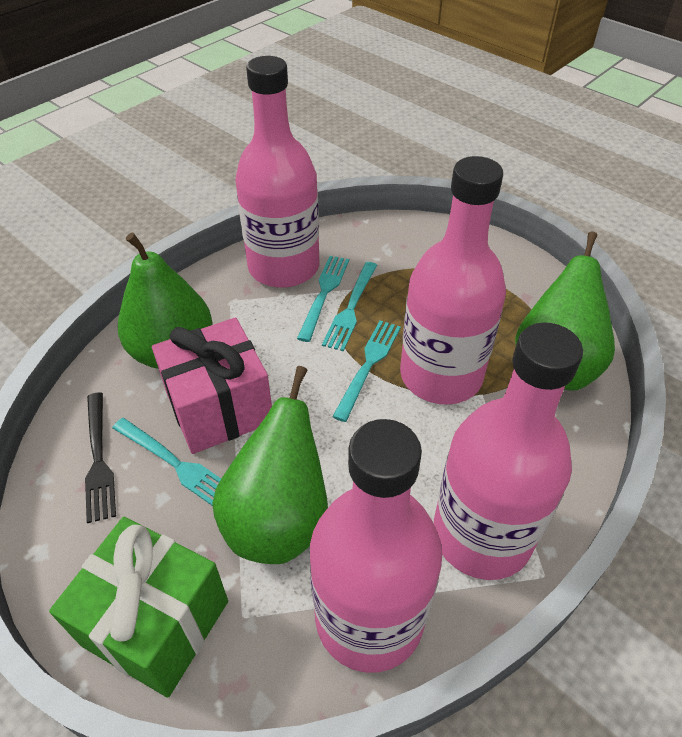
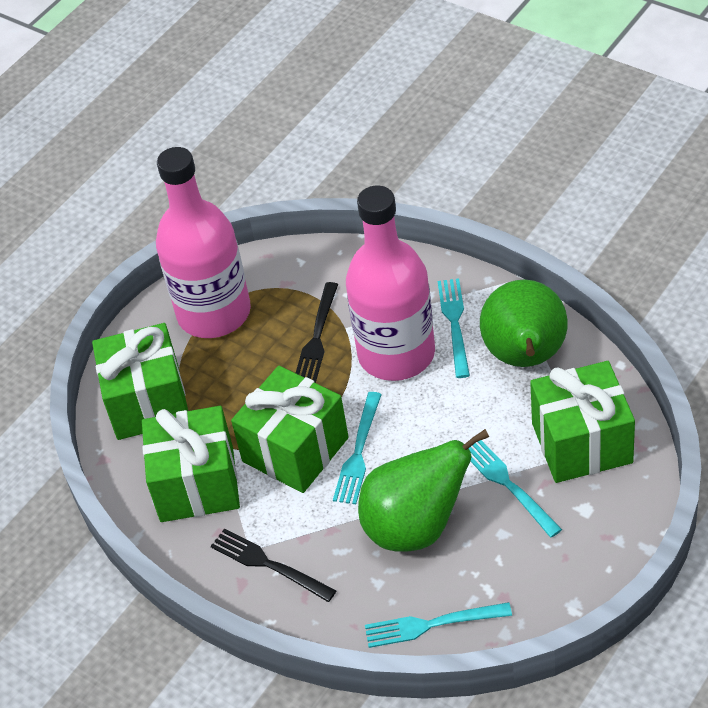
black fork: 1 -> 2
green gift: 1 -> 4
green pear: 3 -> 2
pink bottle: 4 -> 2
pink gift: 1 -> 0

